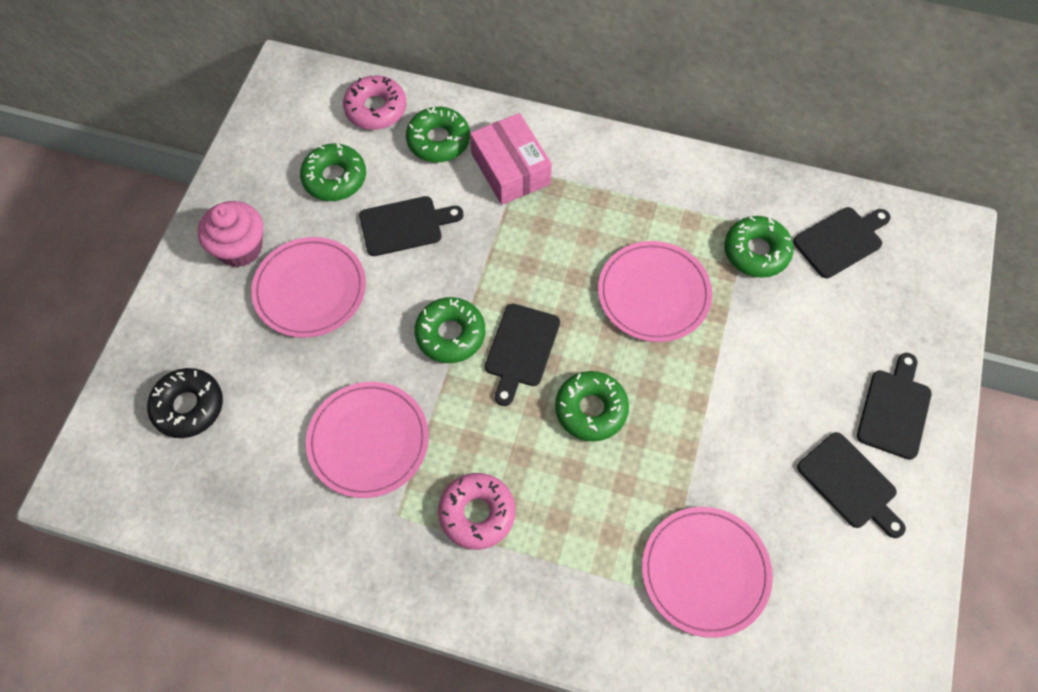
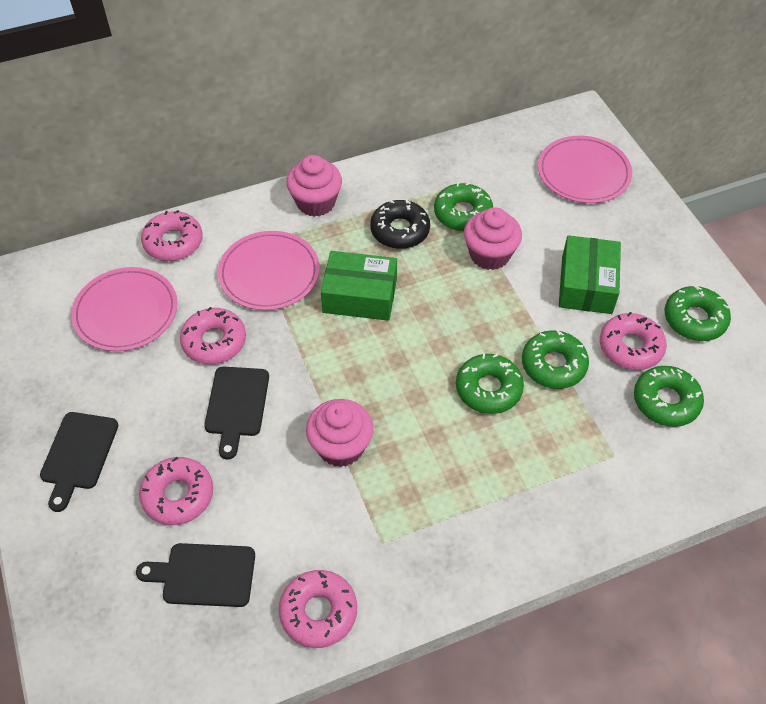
black cutting board: 5 -> 3
green box: 0 -> 2
pink box: 1 -> 0
pink cupcake: 1 -> 3
pink donut: 2 -> 5
pink plate: 4 -> 3

